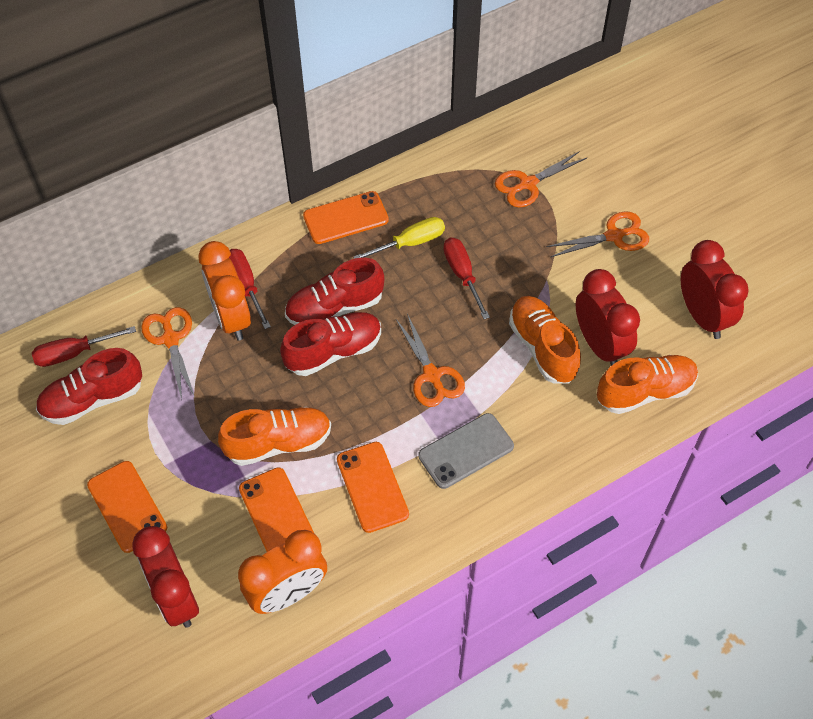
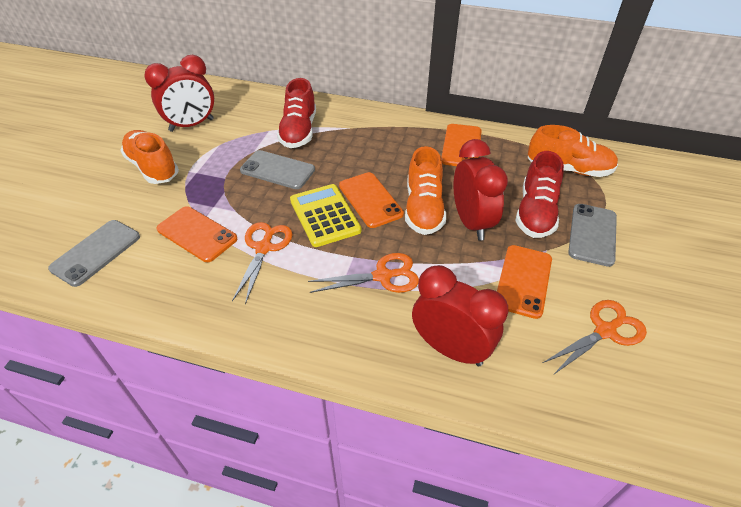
grey phone: 1 -> 3
orange clock: 2 -> 0
orange scissors: 4 -> 3
red screwdriver: 3 -> 0
red shoe: 3 -> 2
yellow calculator: 0 -> 1
yellow screwdriver: 1 -> 0

